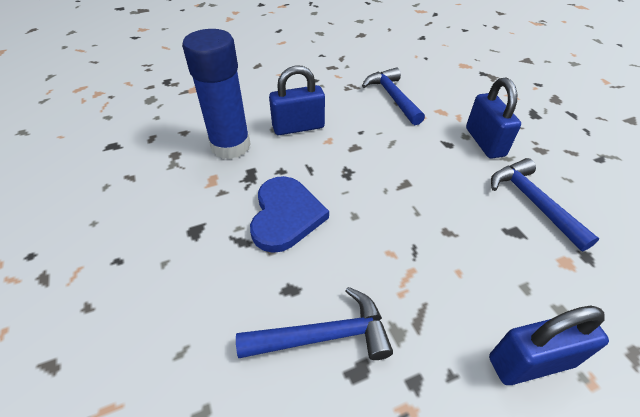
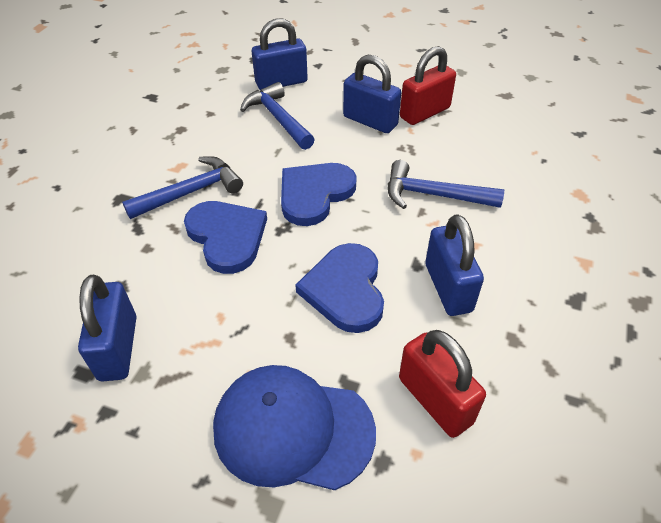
blue cap: 0 -> 1
blue glue stick: 1 -> 0
blue heart: 1 -> 3
blue padlock: 3 -> 4
red padlock: 0 -> 2

